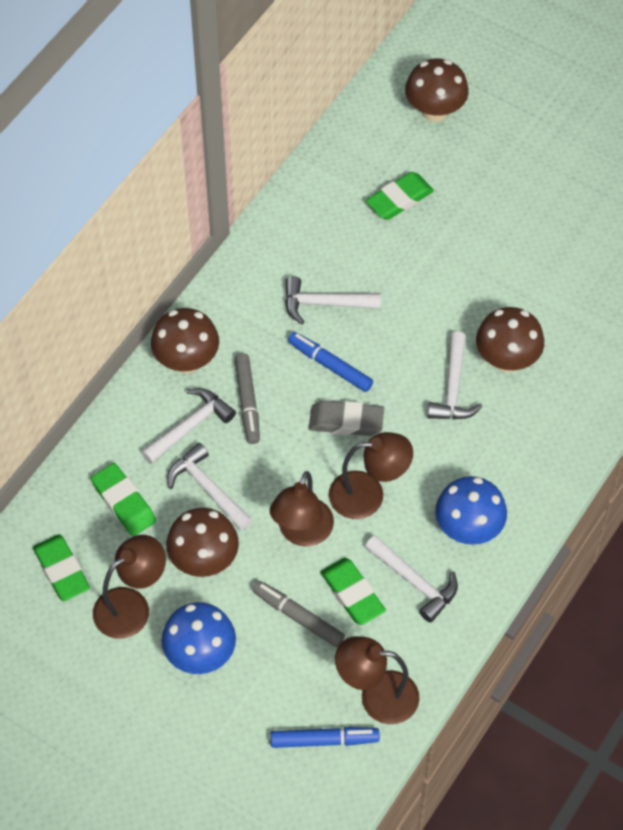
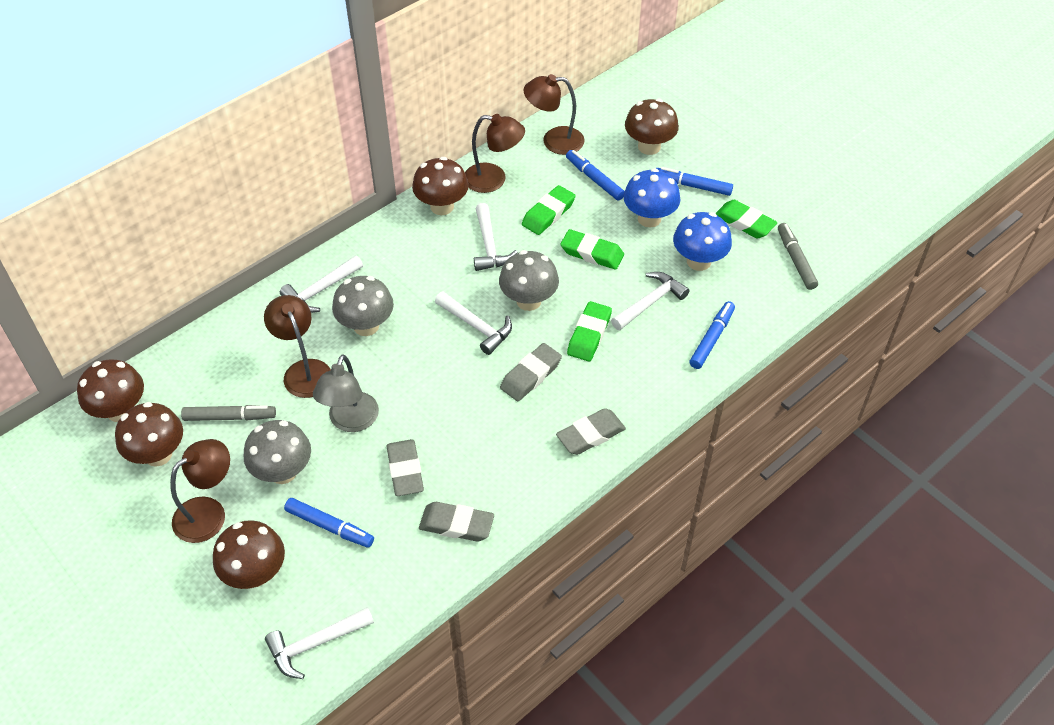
blue marker: 2 -> 4
brown mushroom: 4 -> 5
grey eraser: 1 -> 4
grey lamp: 0 -> 1
grey mushroom: 0 -> 3

